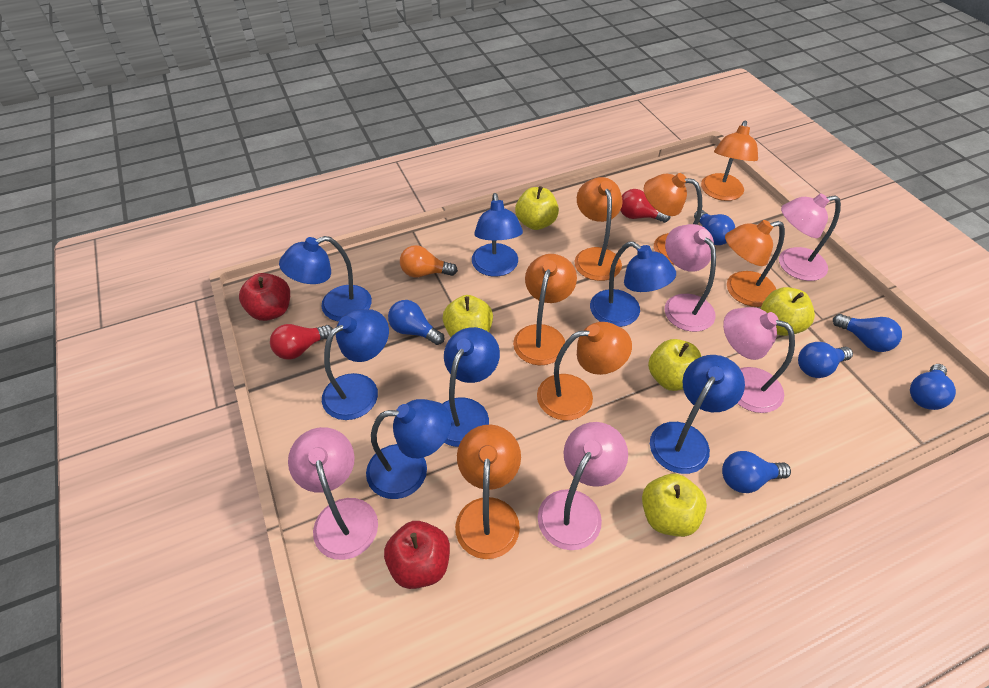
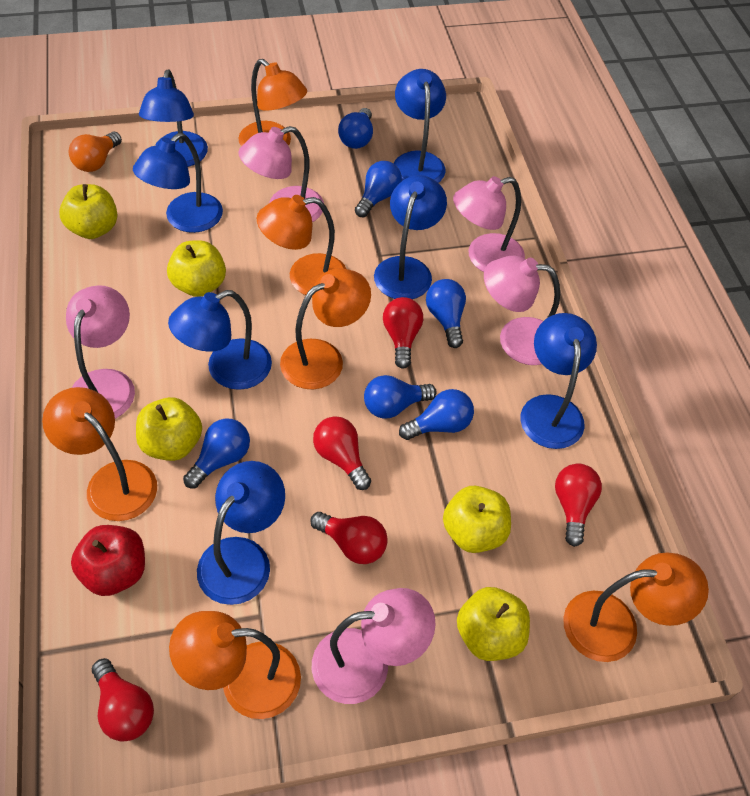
orange lamp: 7 -> 6
red apple: 2 -> 1
red light bulb: 2 -> 5

